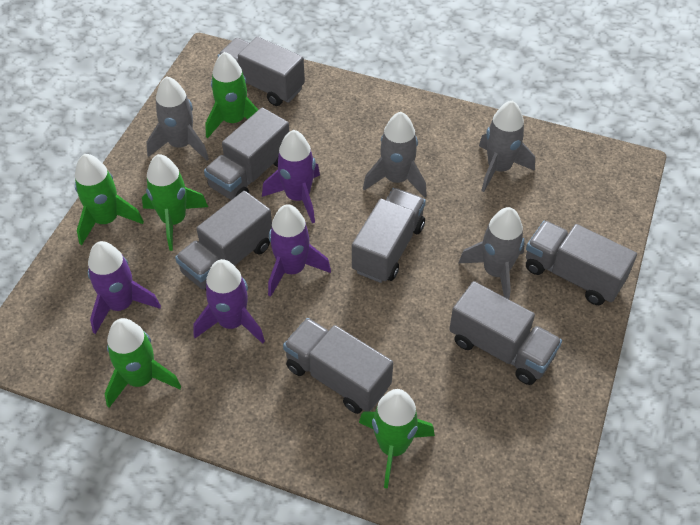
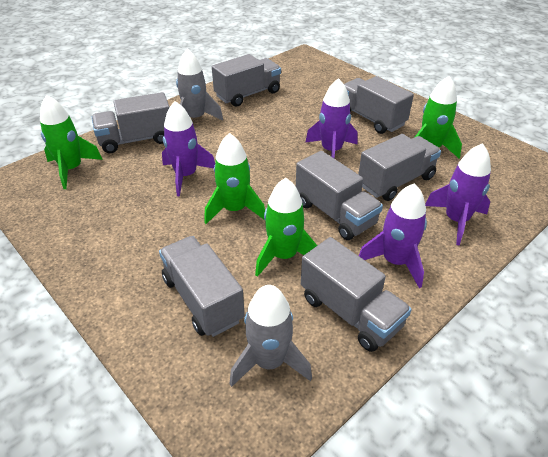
green rocket: 5 -> 4
grey rocket: 4 -> 2

